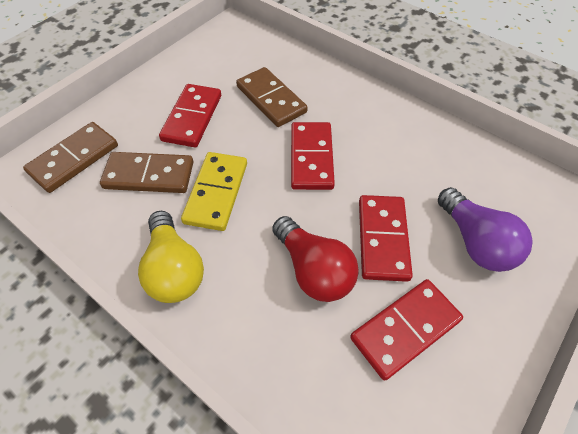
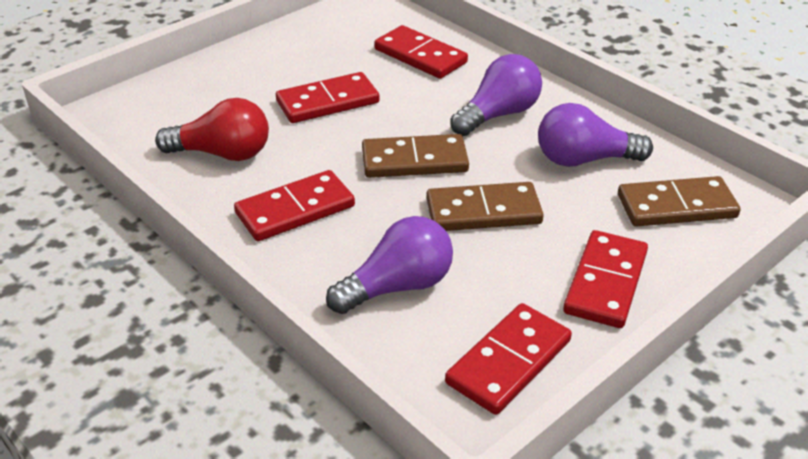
purple light bulb: 1 -> 3
red domino: 4 -> 5
yellow domino: 1 -> 0
yellow light bulb: 1 -> 0

